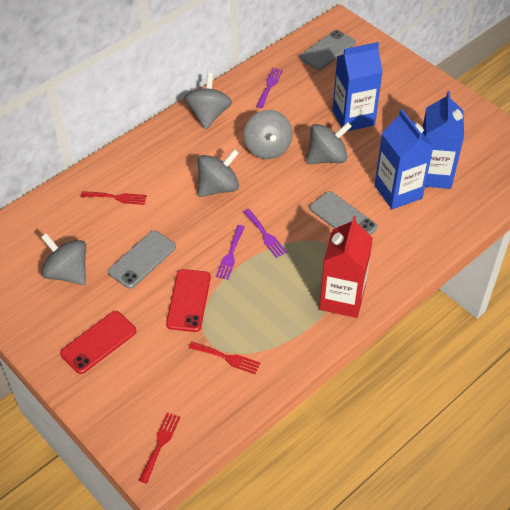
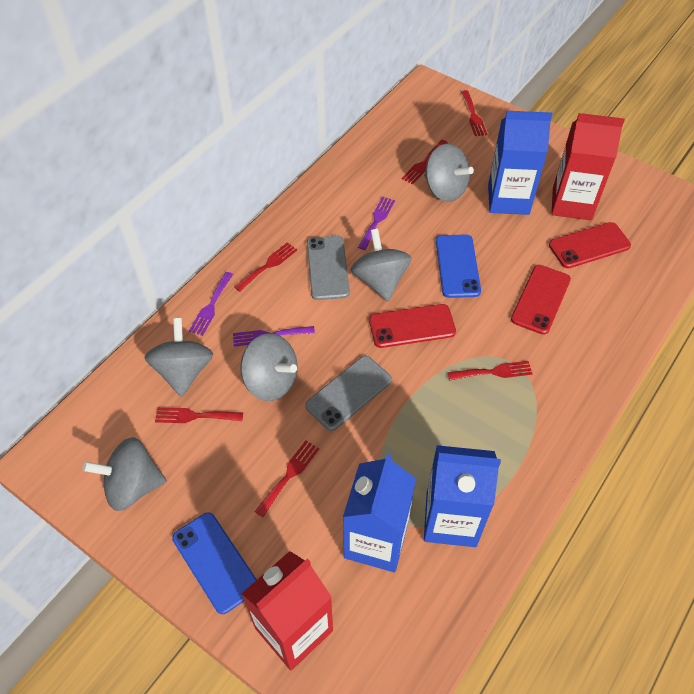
blue phone: 0 -> 2
grey phone: 3 -> 2
red carton: 1 -> 2
red fork: 3 -> 6
red phone: 2 -> 3

